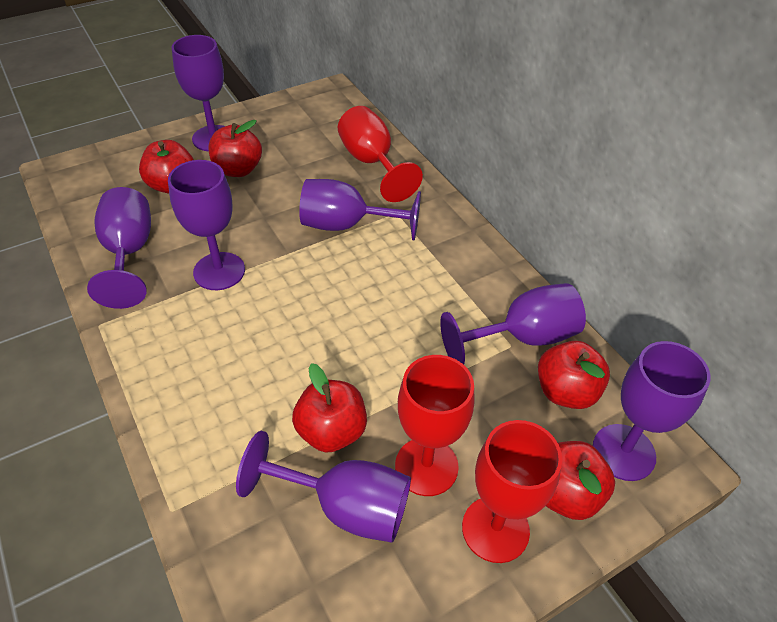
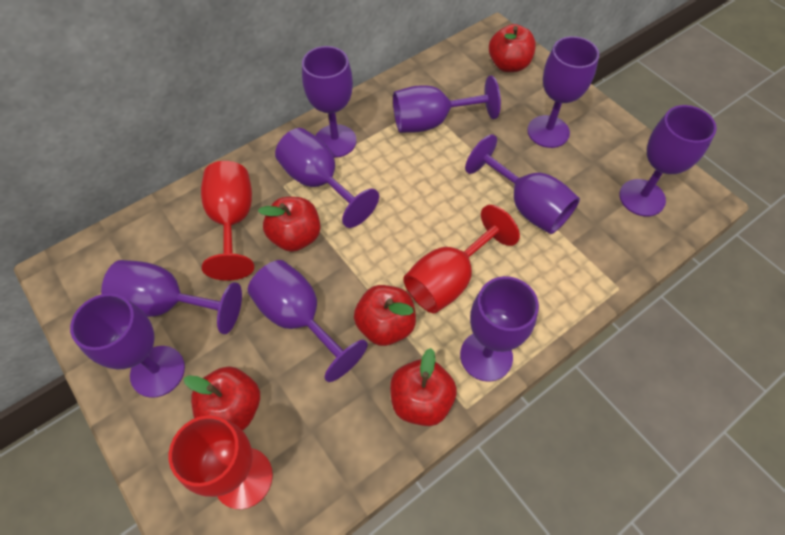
purple goblet: 7 -> 10

